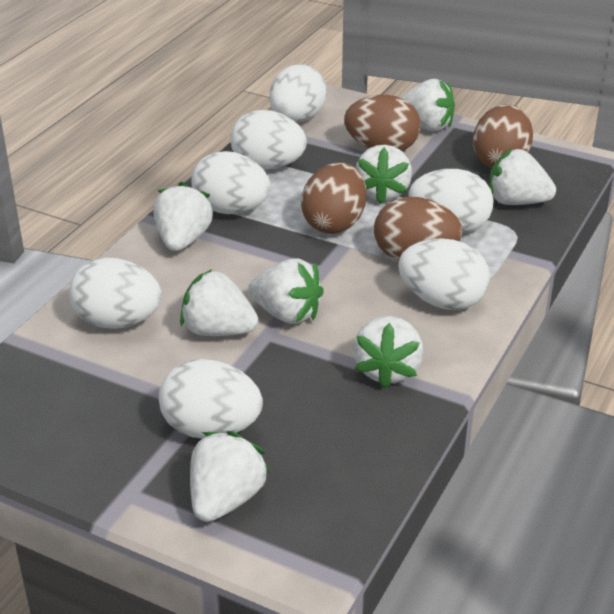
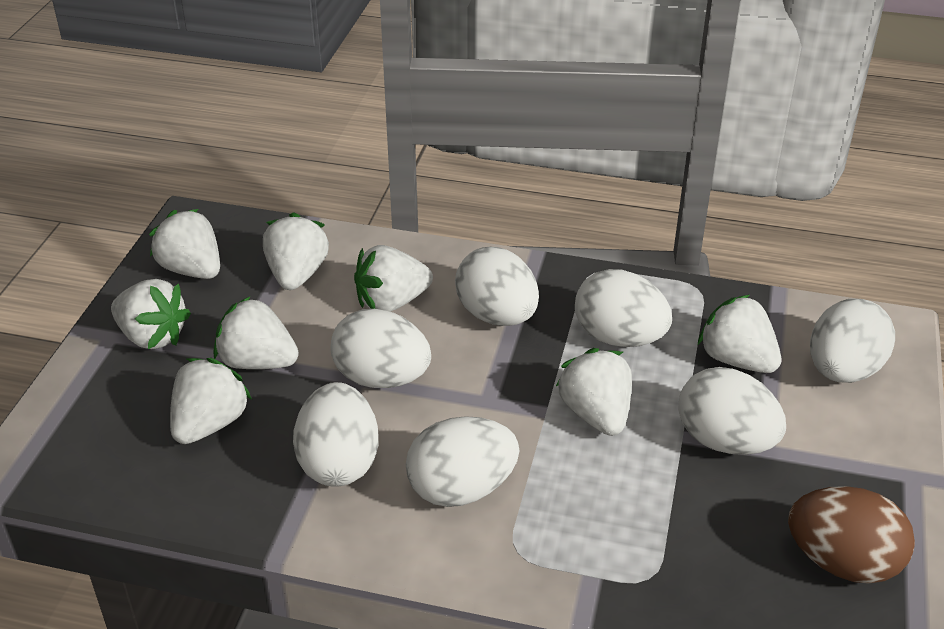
brown egg: 4 -> 1

